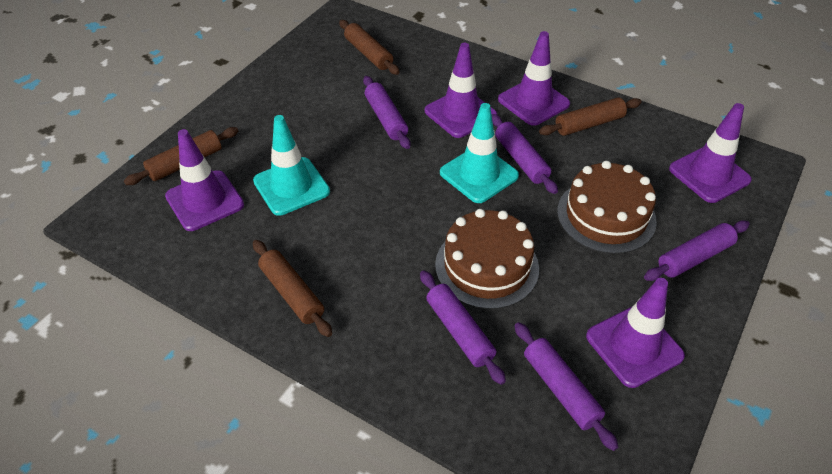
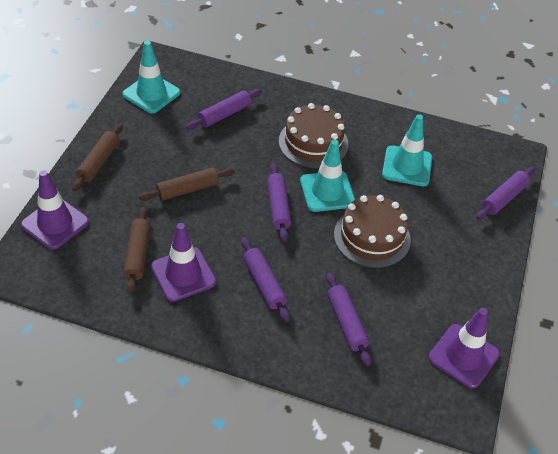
brown rolling pin: 4 -> 3
purple traffic cone: 5 -> 3
turquoise traffic cone: 2 -> 3

